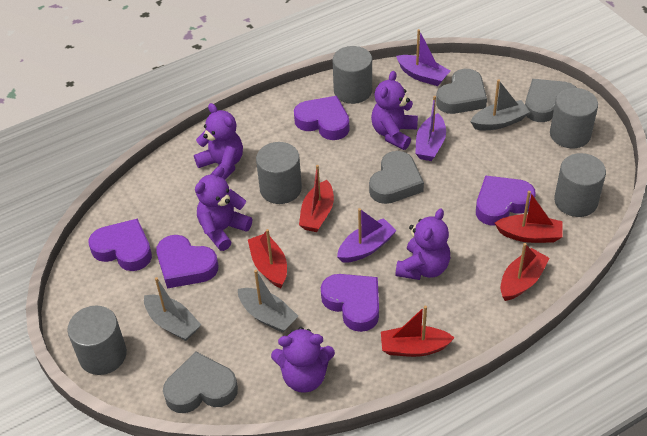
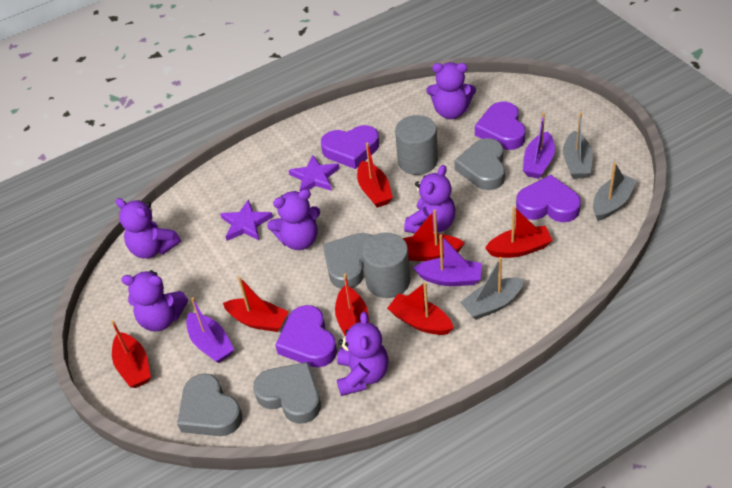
grey cylinder: 5 -> 2
purple heart: 5 -> 4
purple star: 0 -> 2
purple teddy bear: 5 -> 6
red boat: 5 -> 7

